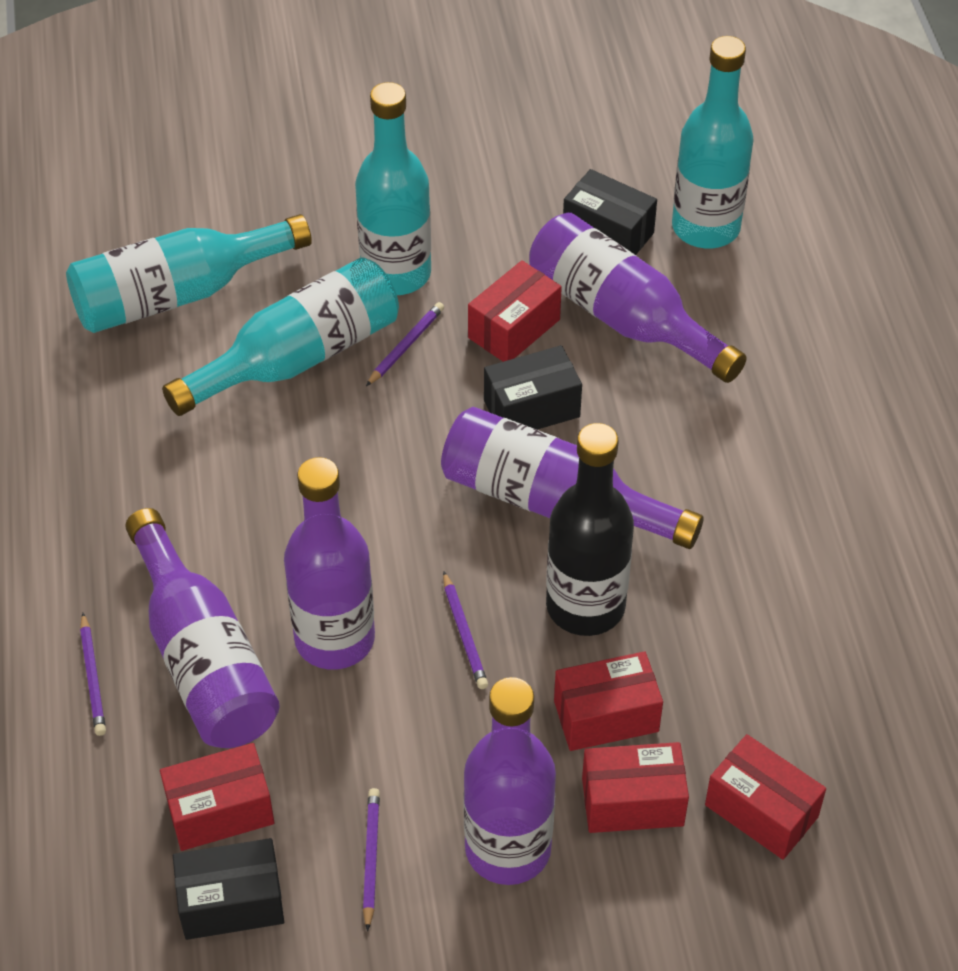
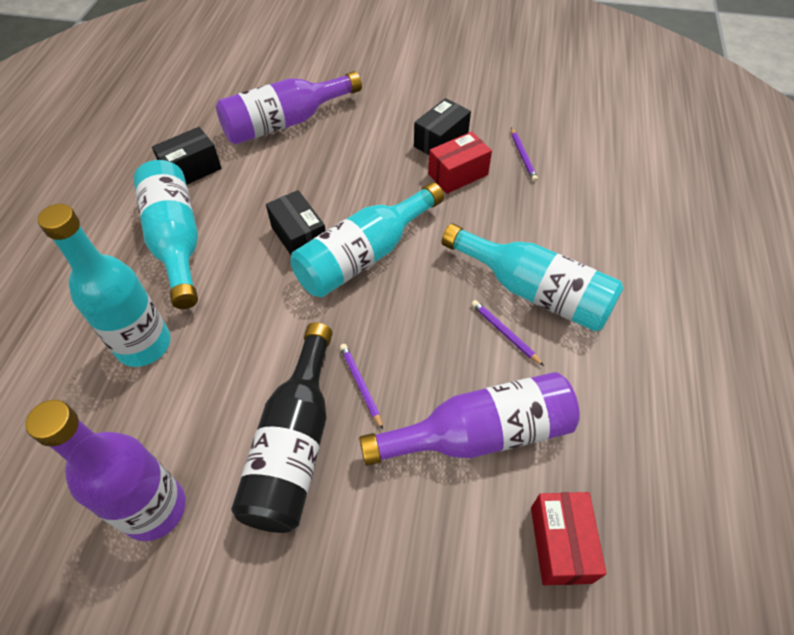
purple bottle: 5 -> 3
purple pencil: 4 -> 3
red box: 5 -> 2

